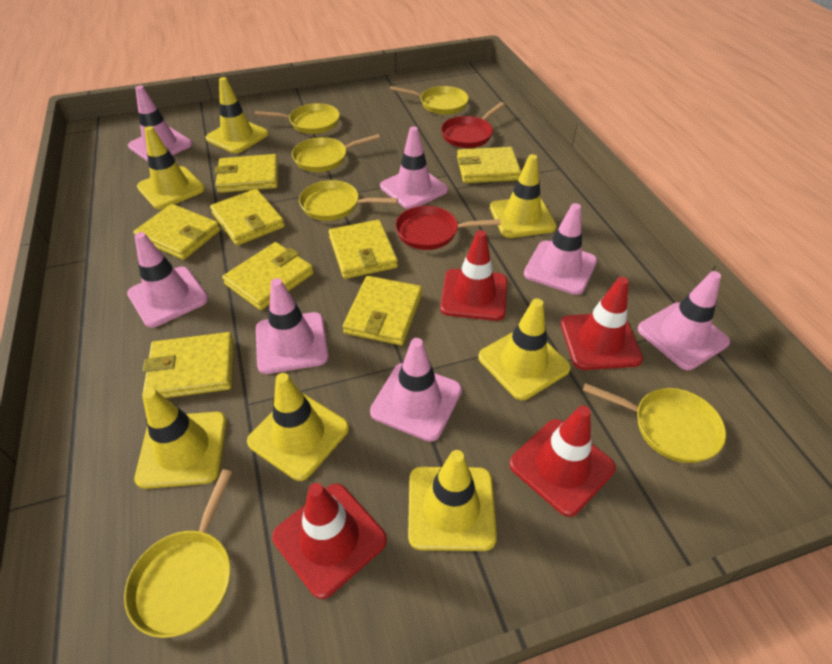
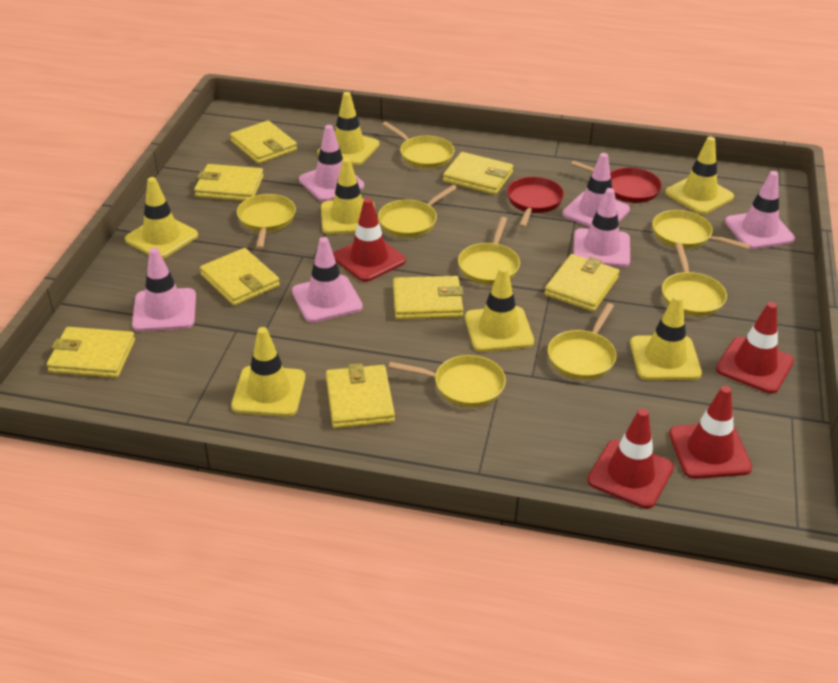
pink traffic cone: 7 -> 6
yellow pan: 6 -> 8

